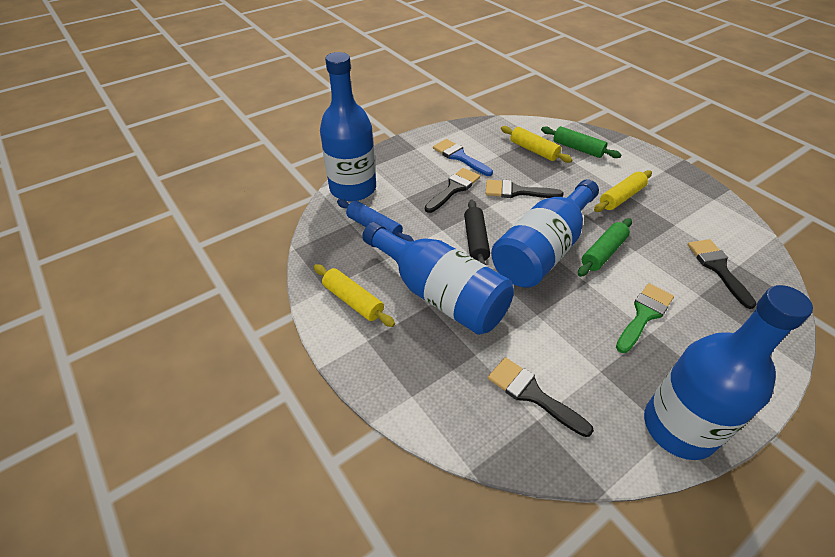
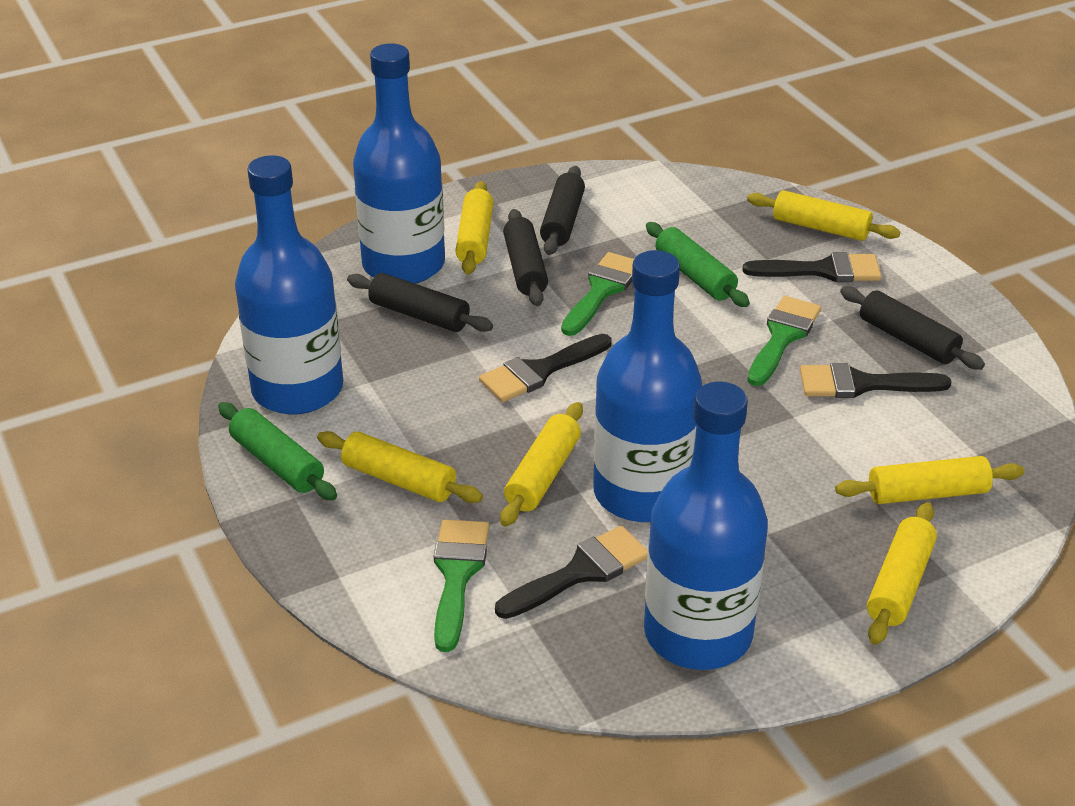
black rolling pin: 1 -> 4
blue brush: 1 -> 0
blue rolling pin: 1 -> 0
green brush: 1 -> 3
yellow rolling pin: 3 -> 6

